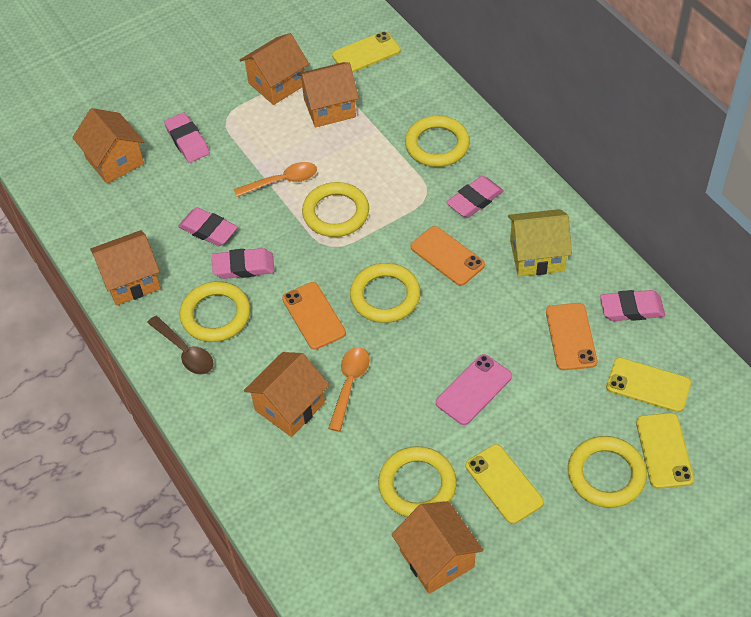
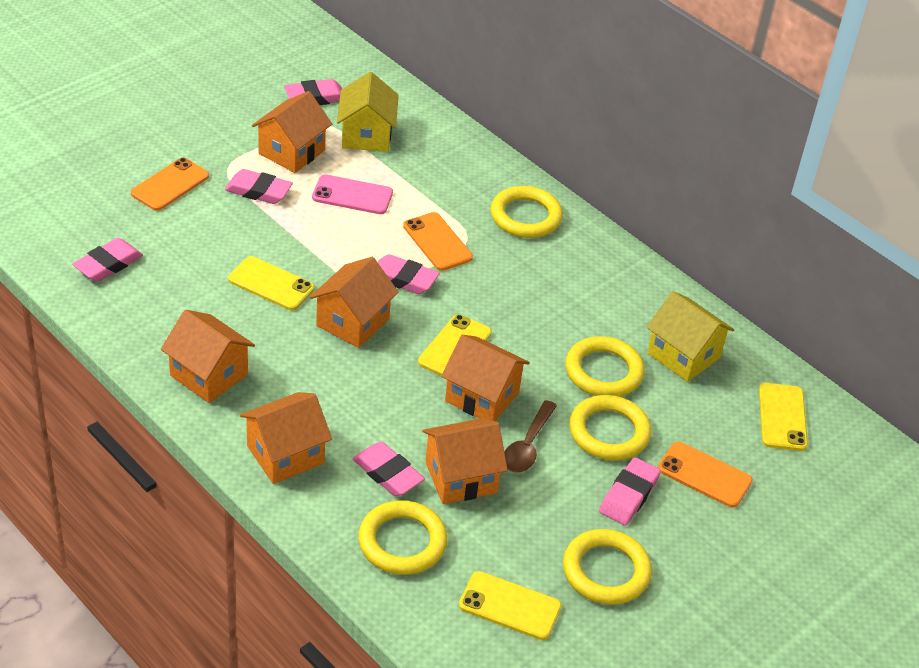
orange spoon: 2 -> 0
pink eraser: 5 -> 6
yellow house: 1 -> 2
yellow ring: 6 -> 5

